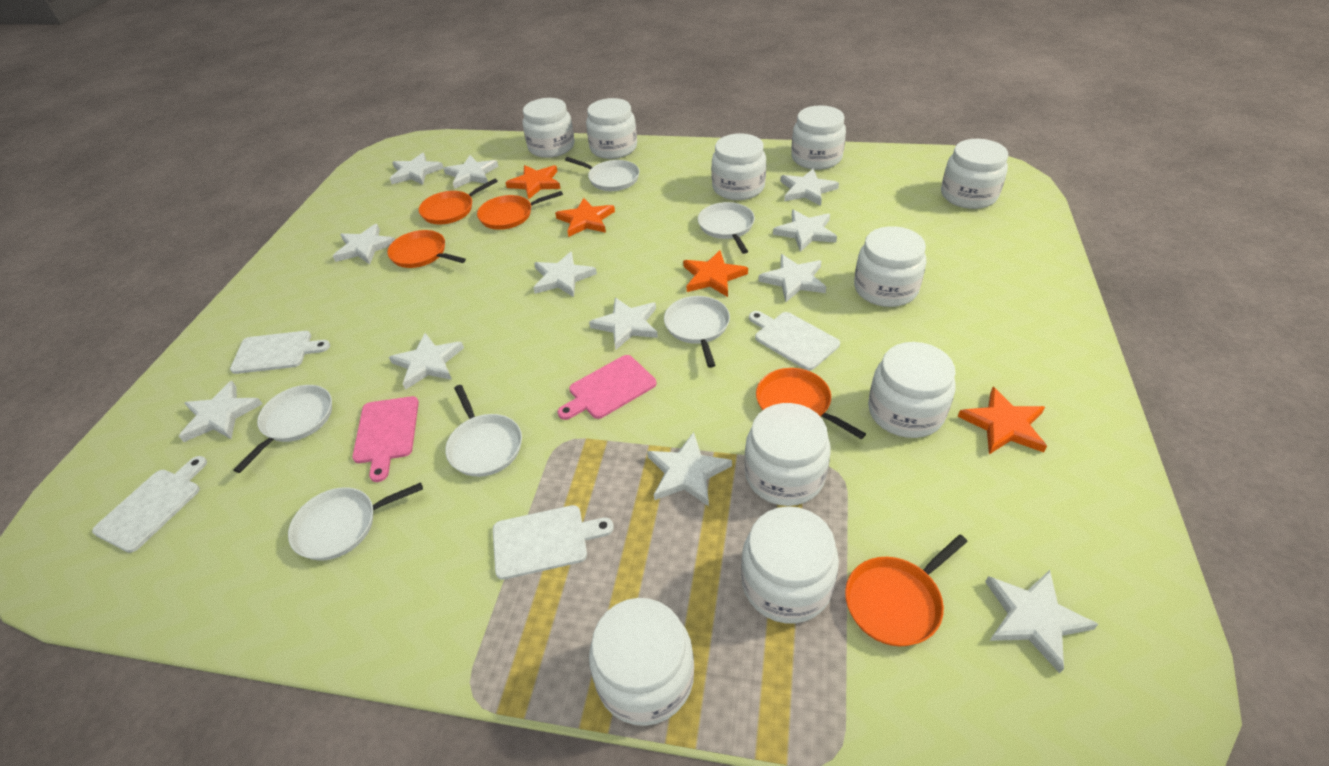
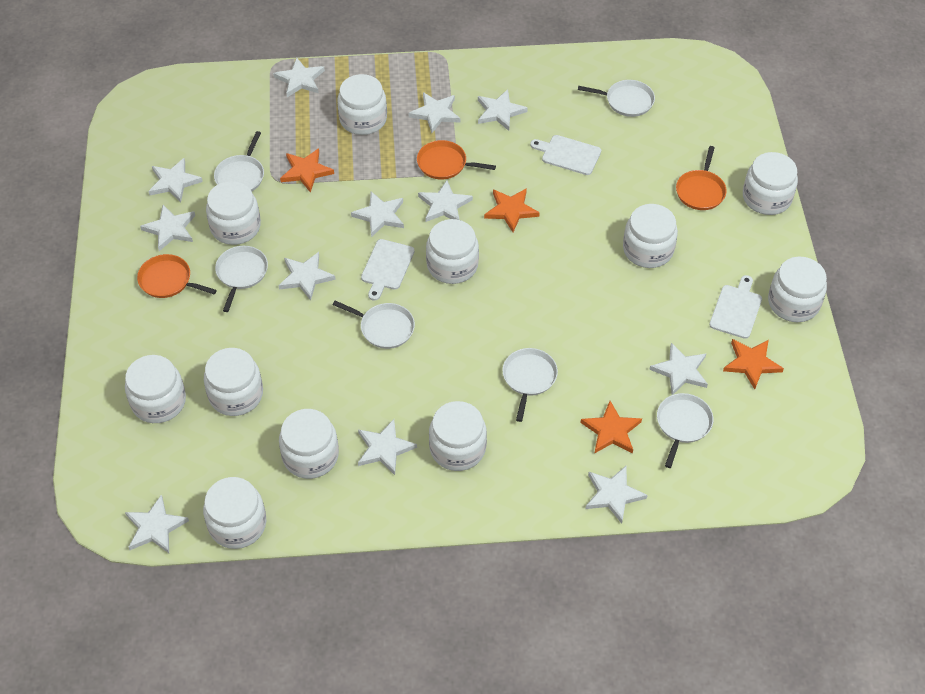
orange pan: 5 -> 3
pink cutting board: 2 -> 0
white cutting board: 4 -> 3
white jar: 10 -> 11

